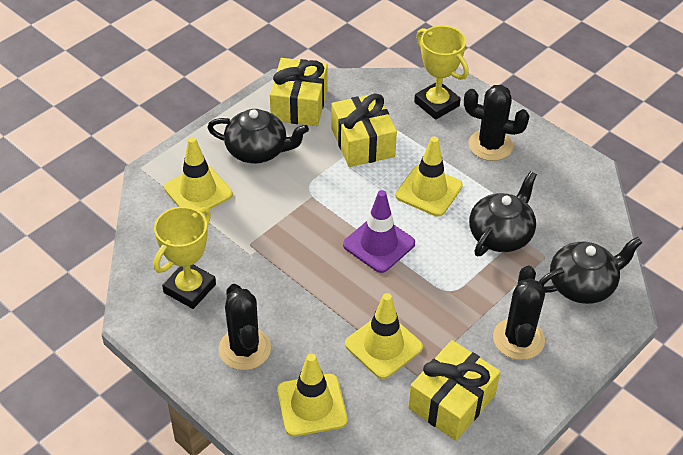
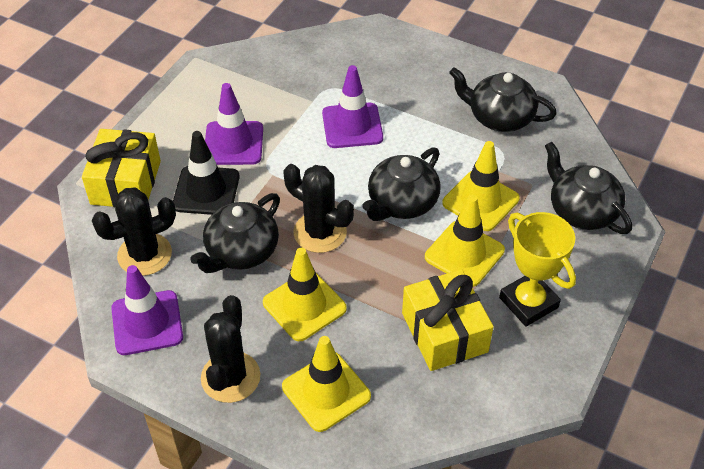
black teapot: 3 -> 4
black traffic cone: 0 -> 1
purple traffic cone: 1 -> 3
yellow gift: 3 -> 2
yellow trophy: 2 -> 1

